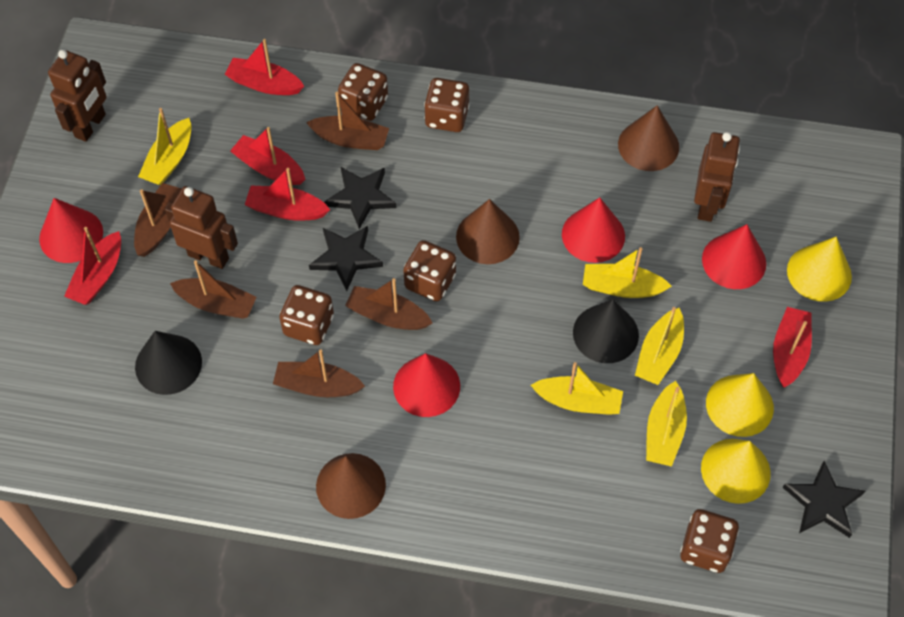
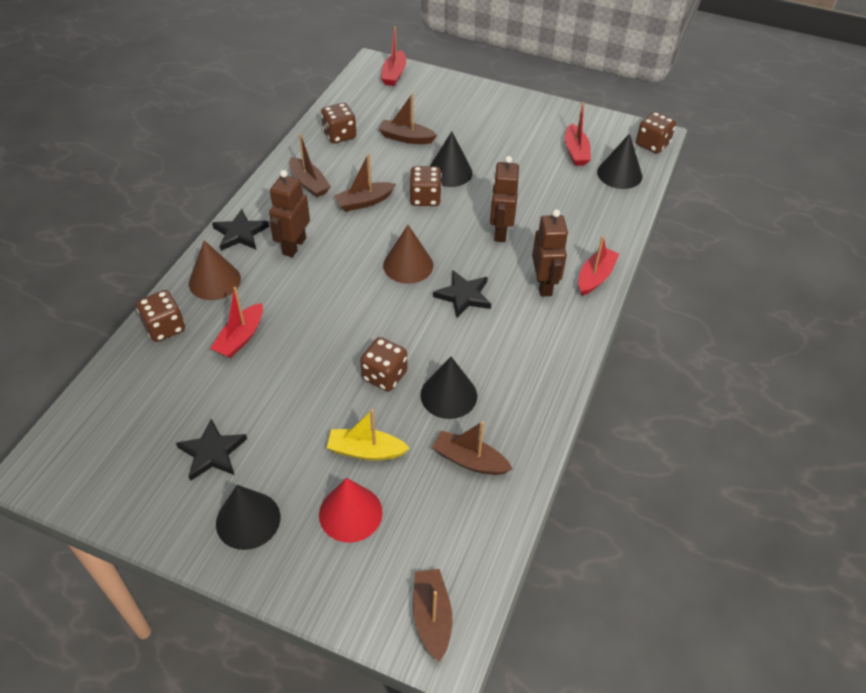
black cone: 2 -> 4
brown cone: 3 -> 2
red boat: 5 -> 4
red cone: 4 -> 1
yellow boat: 5 -> 1
yellow cone: 3 -> 0

